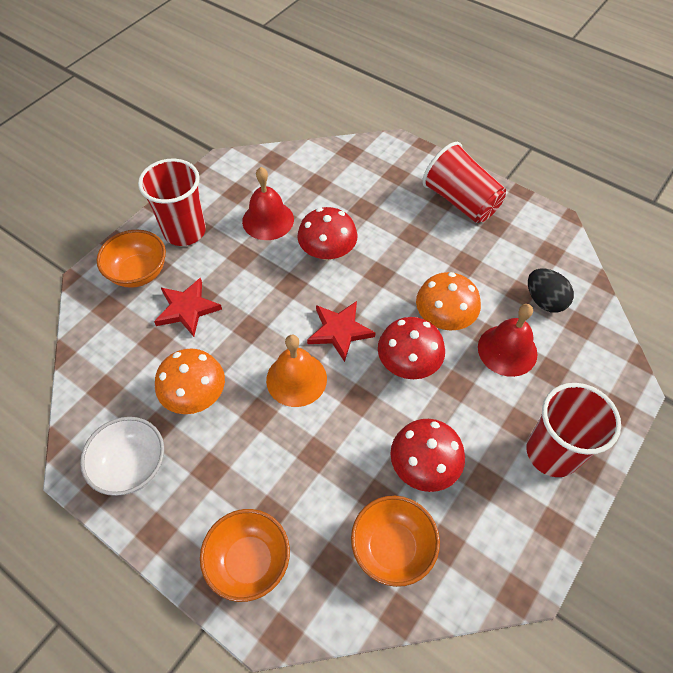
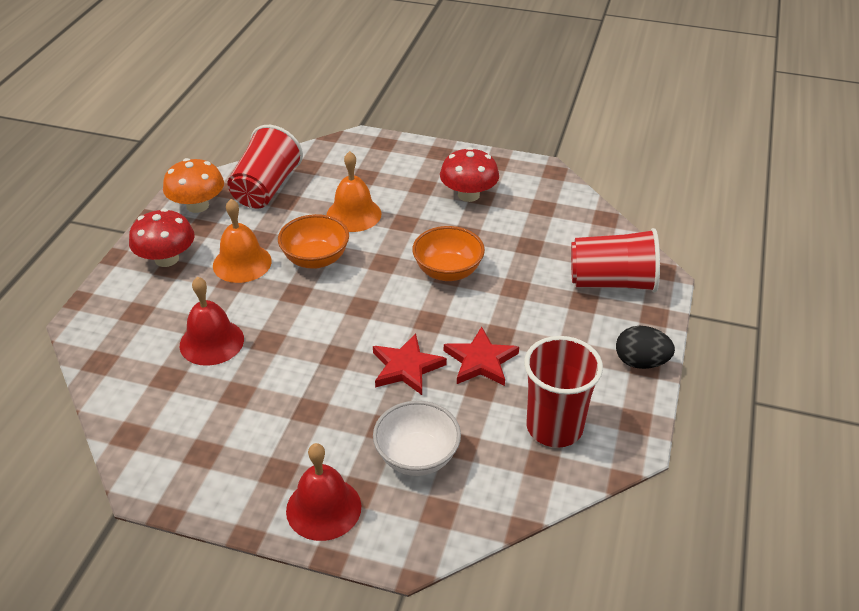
orange bell: 1 -> 2
orange bowl: 3 -> 2
orange mushroom: 2 -> 1
red mushroom: 3 -> 2

